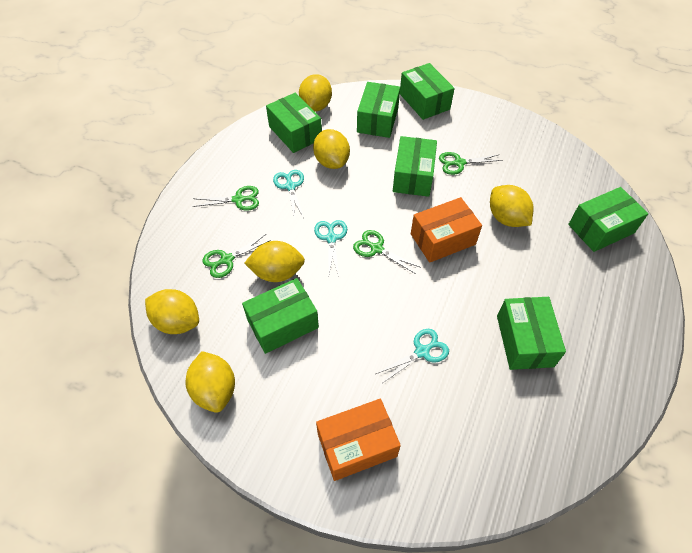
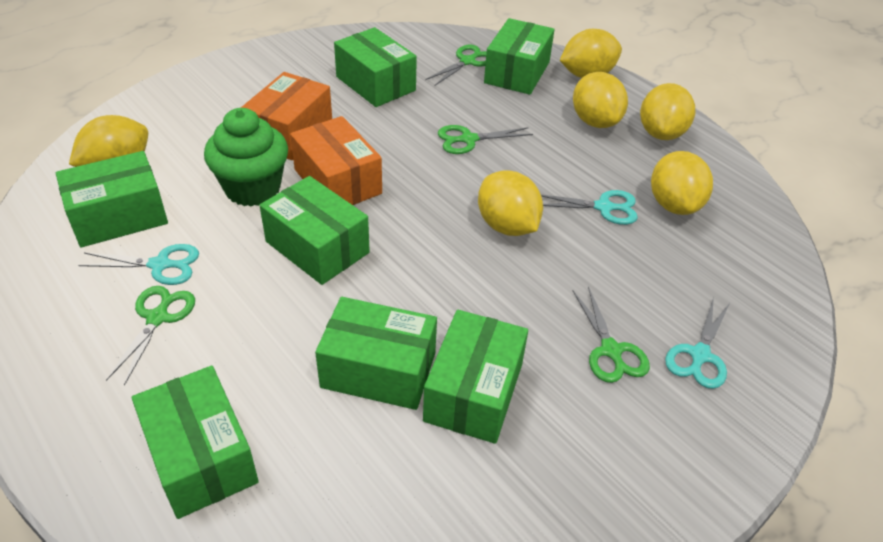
green cupcake: 0 -> 1

